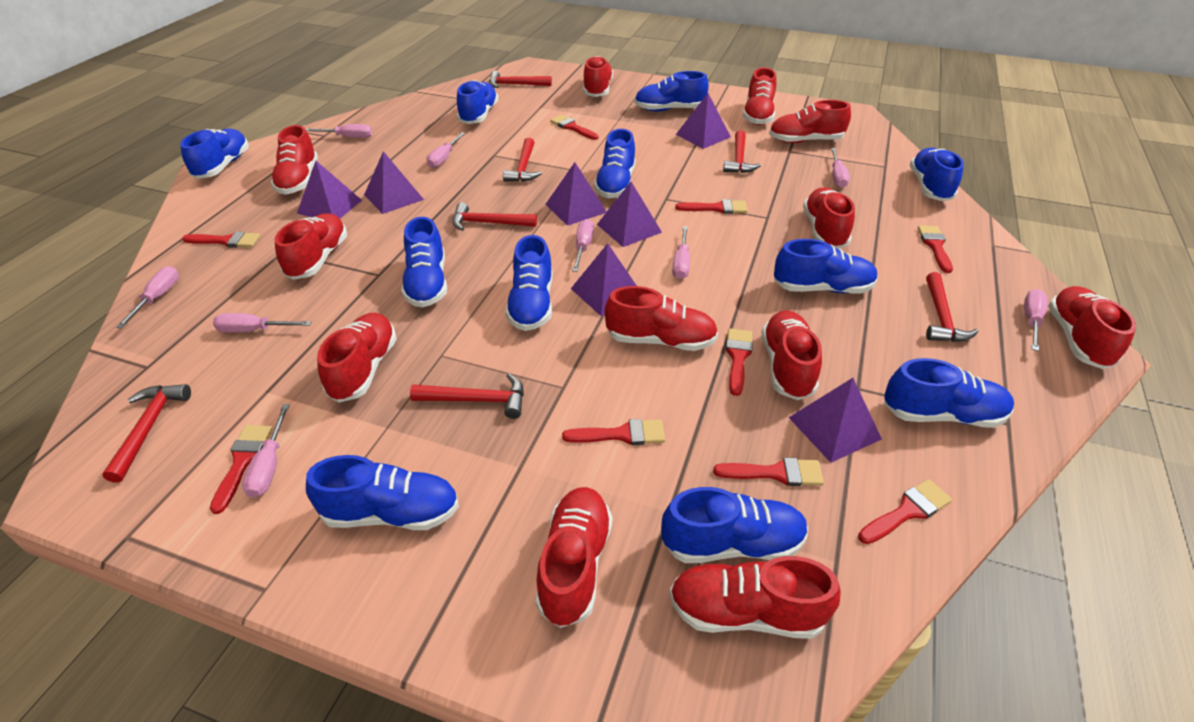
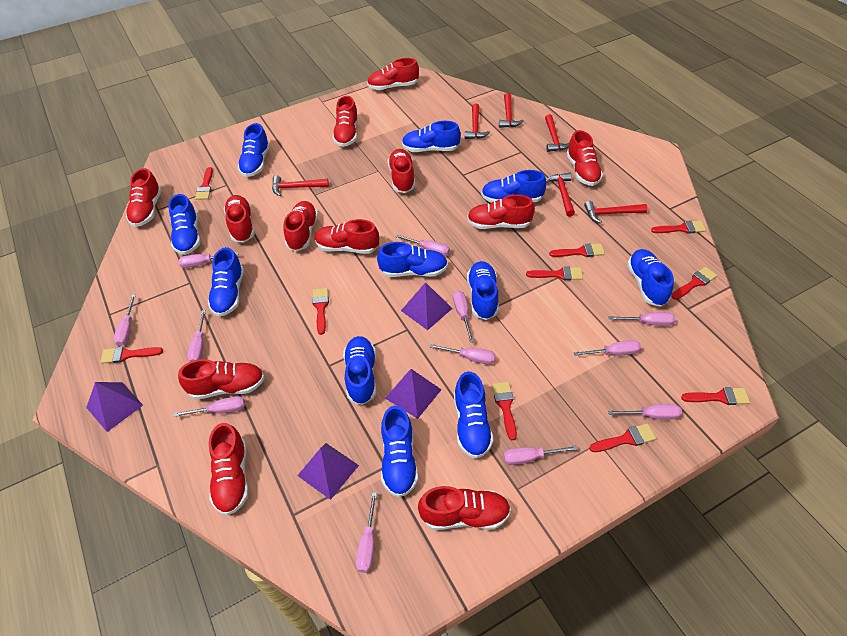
pink screwdriver: 9 -> 12
purple pyramid: 7 -> 4
red brush: 9 -> 10
red hammer: 7 -> 6

